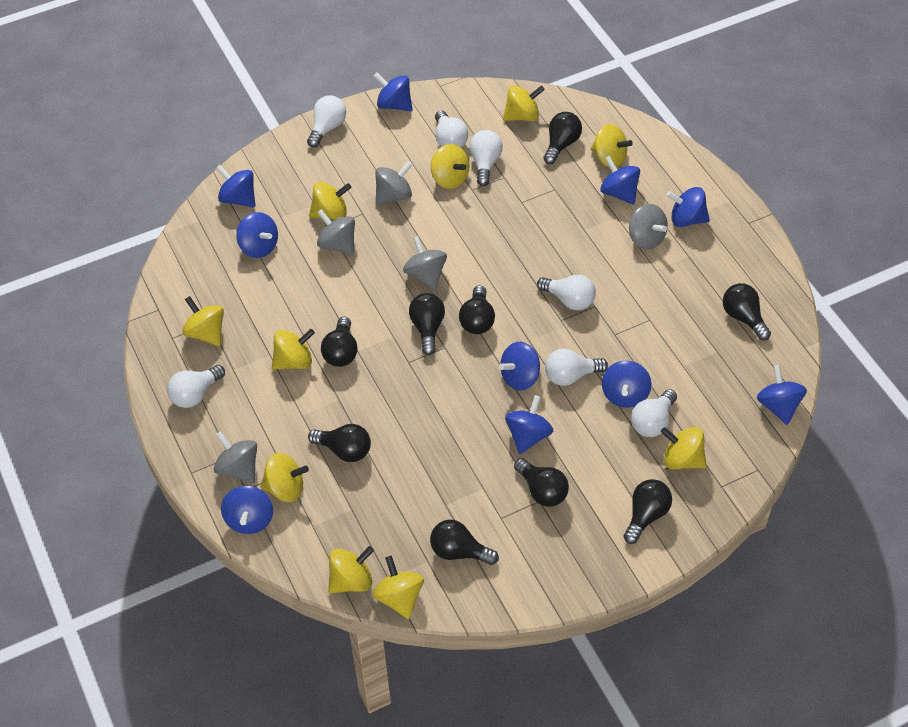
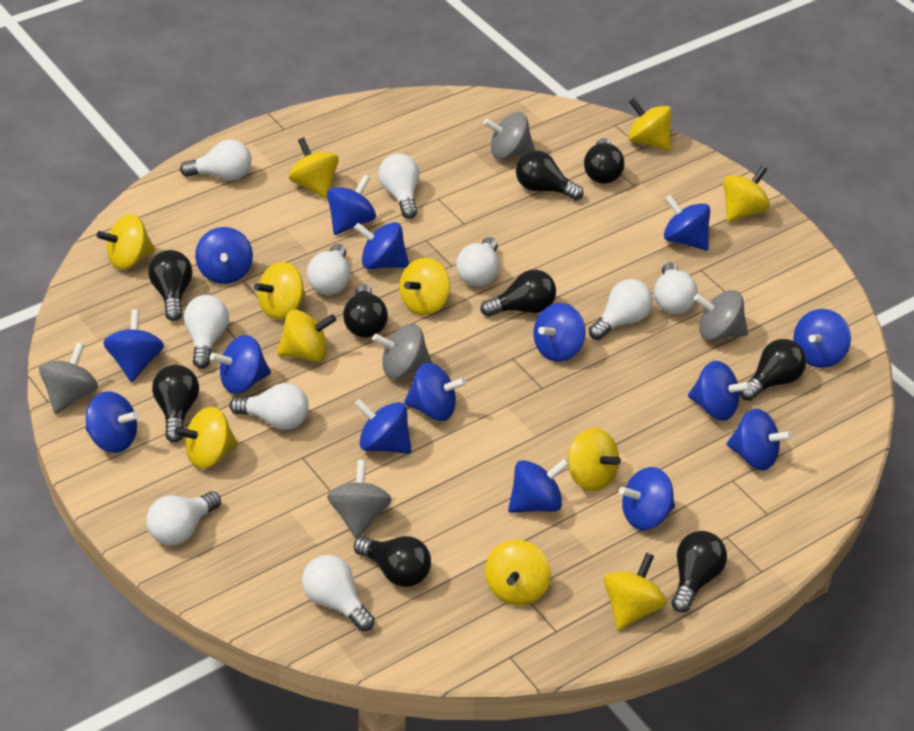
blue spinning top: 10 -> 15
white light bulb: 7 -> 10
yellow spinning top: 10 -> 11

